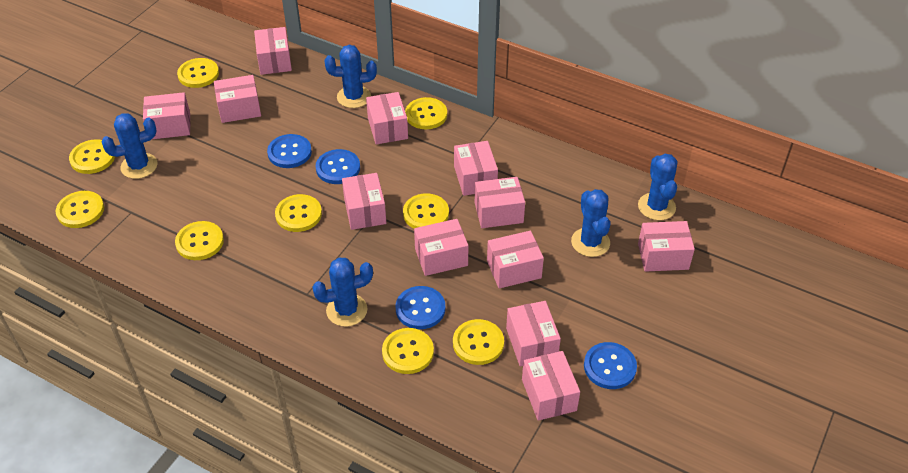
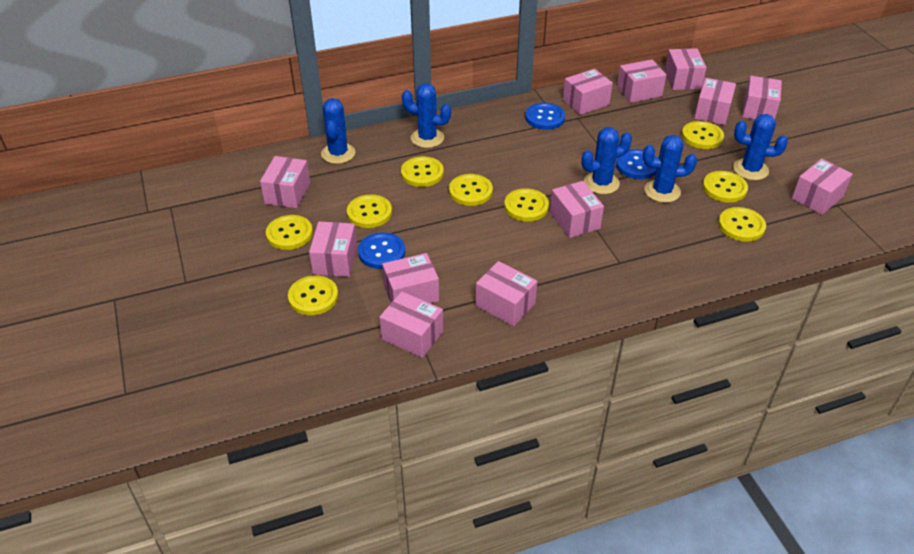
blue button: 4 -> 3

